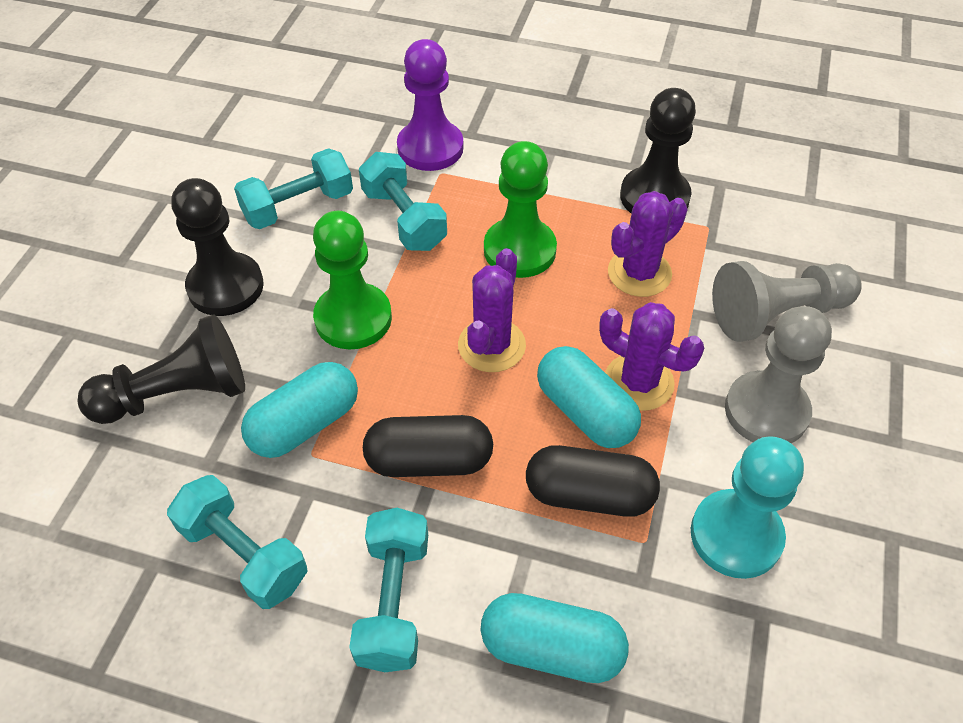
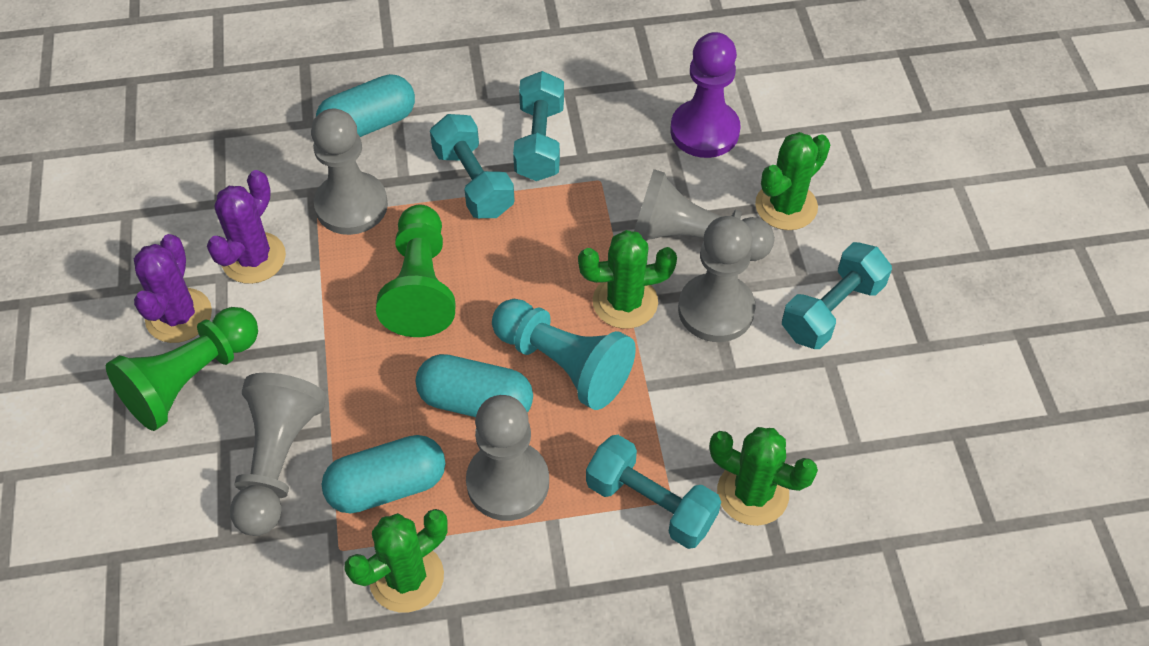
black capsule: 2 -> 0
black pawn: 3 -> 0
green cactus: 0 -> 4
grey pawn: 2 -> 5
purple cactus: 3 -> 2

